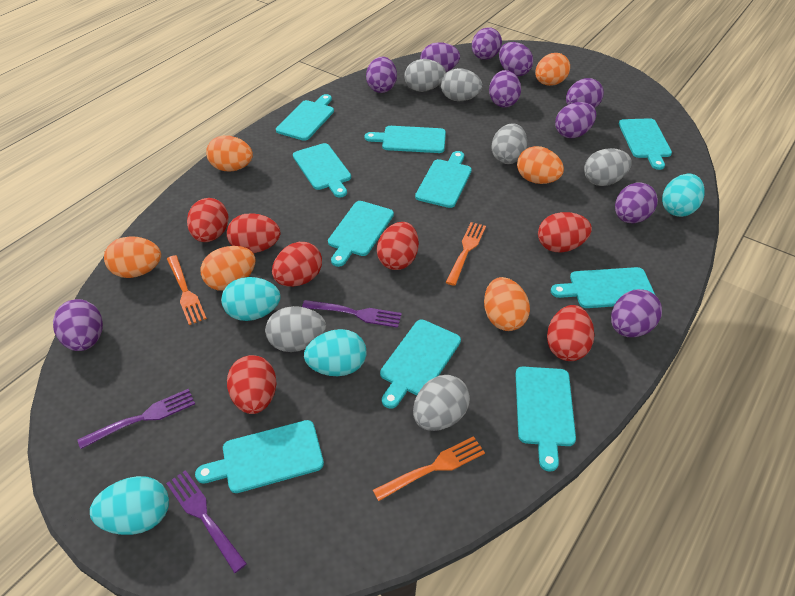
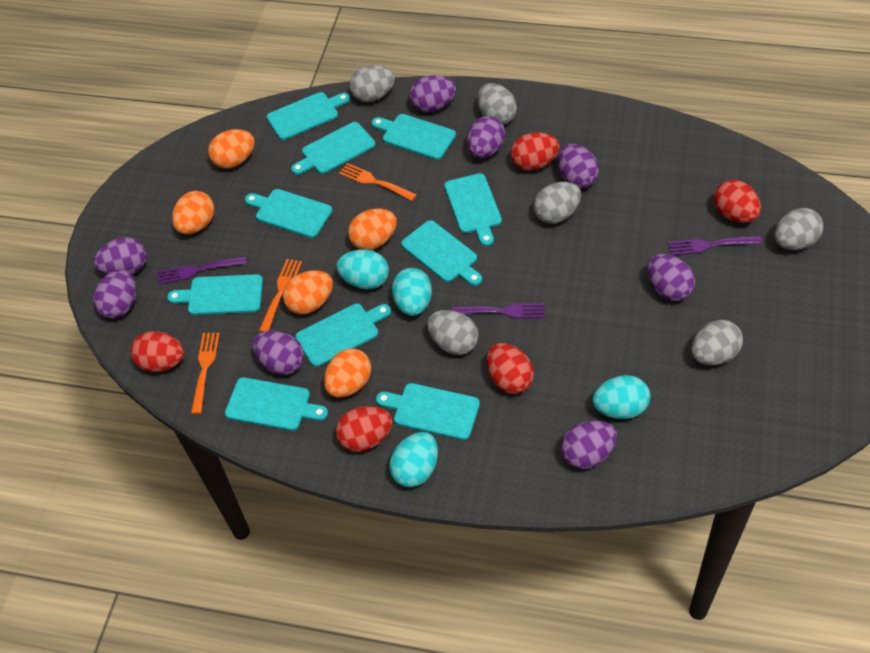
orange egg: 6 -> 5
purple egg: 10 -> 8
red egg: 7 -> 5

